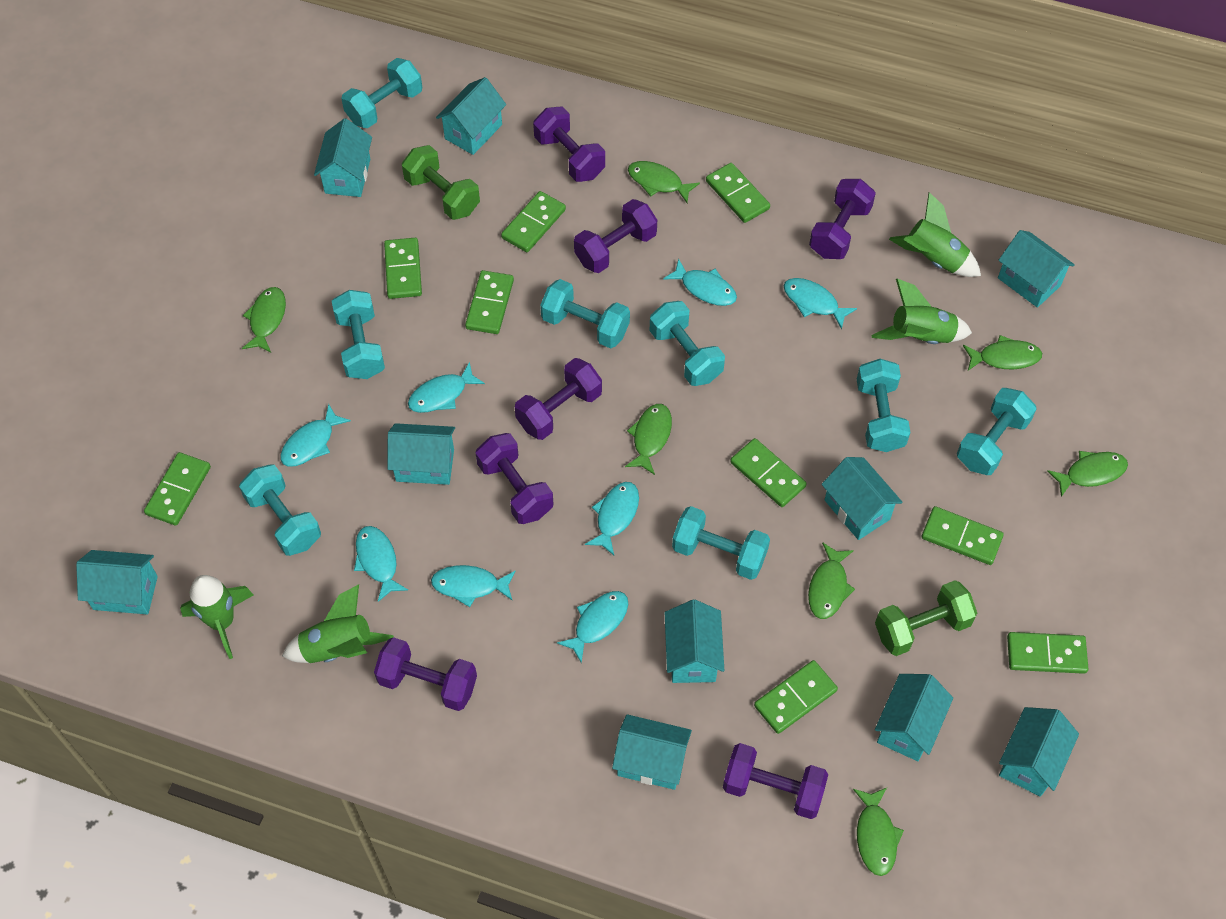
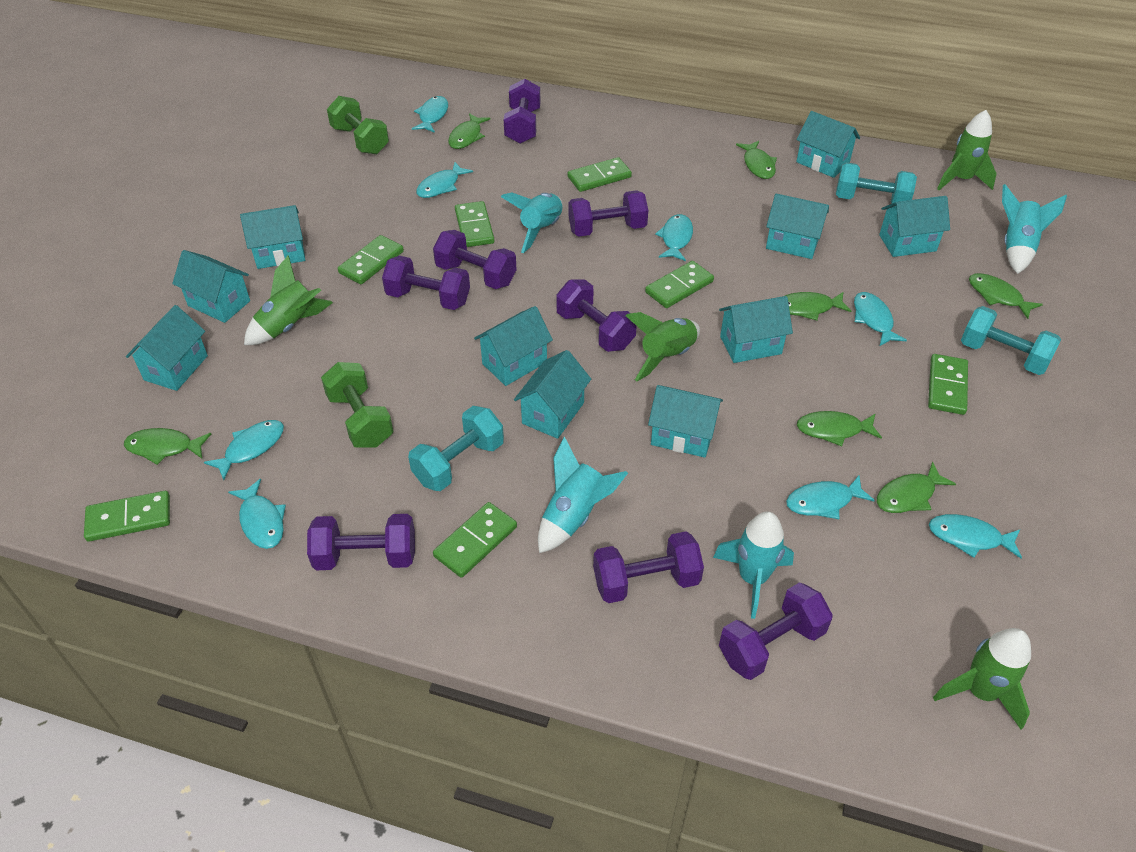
green domino: 9 -> 7
purple dumbbell: 7 -> 8
turquoise dumbbell: 8 -> 3
turquoise rocket: 0 -> 4

